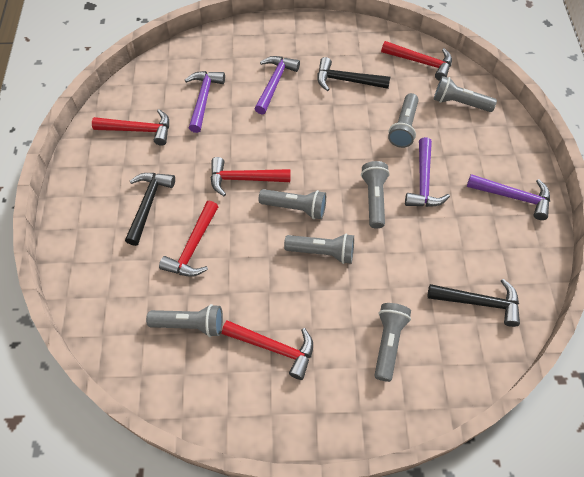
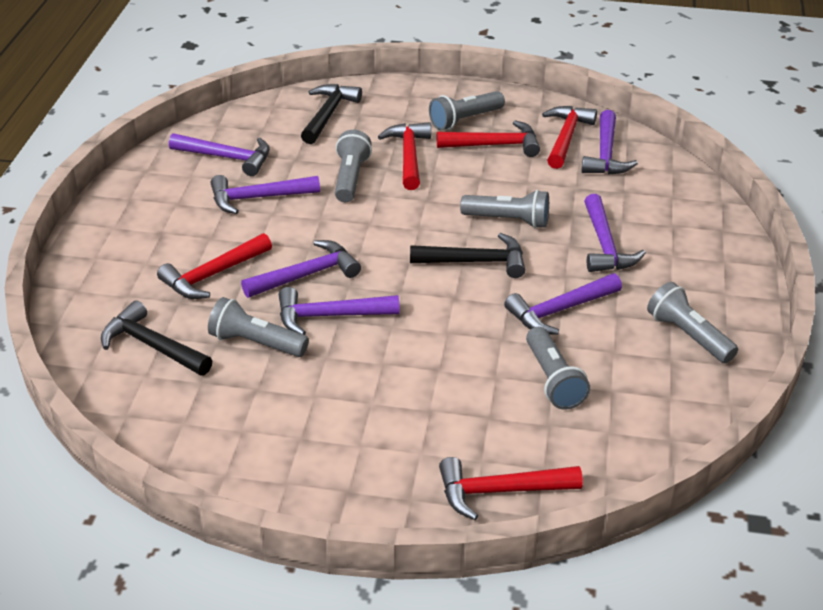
grey flashlight: 7 -> 6
purple hammer: 4 -> 7

